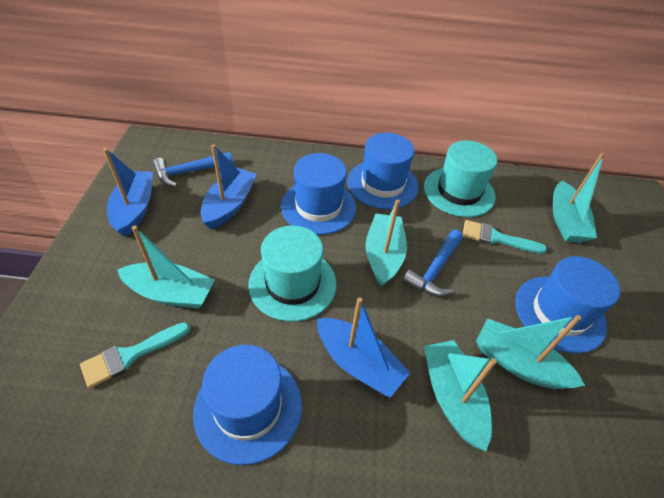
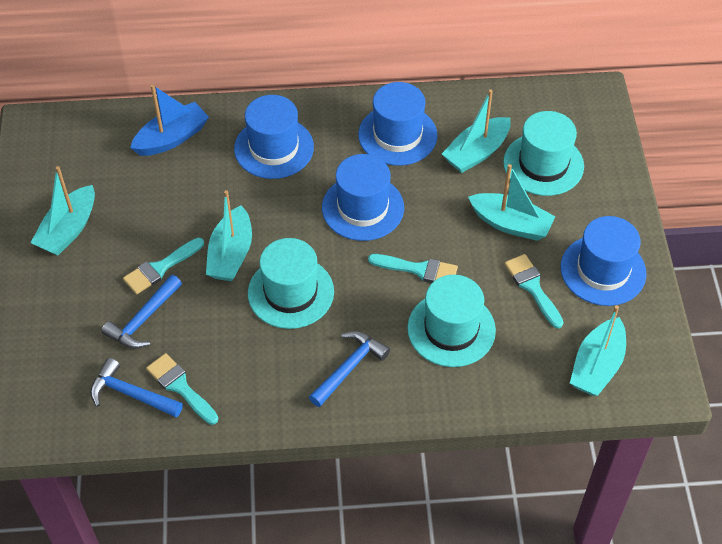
blue boat: 3 -> 1
blue hammer: 2 -> 3
turquoise brush: 2 -> 4
turquoise hat: 2 -> 3

